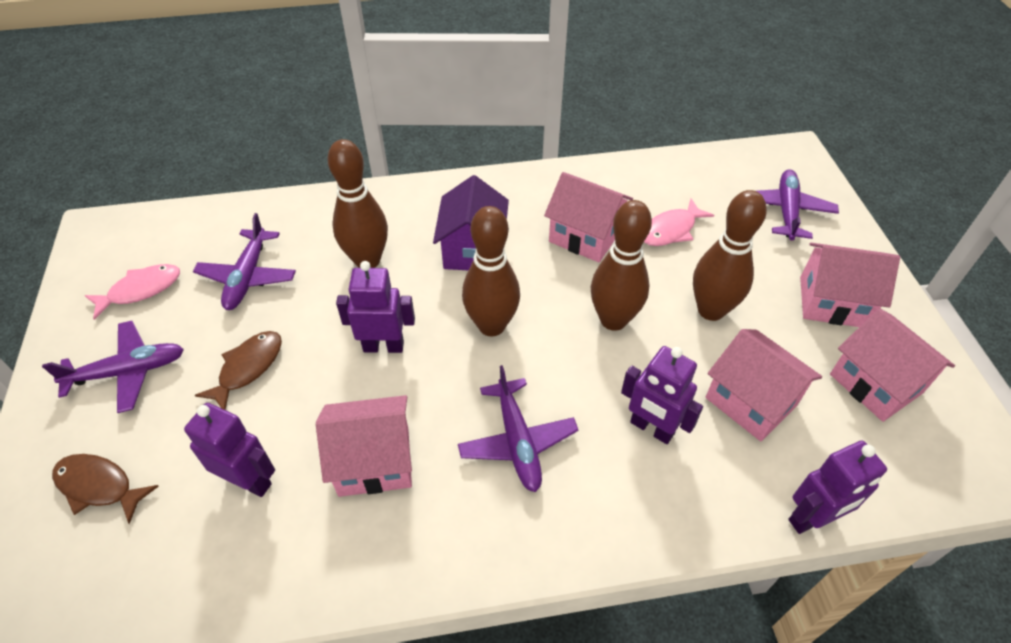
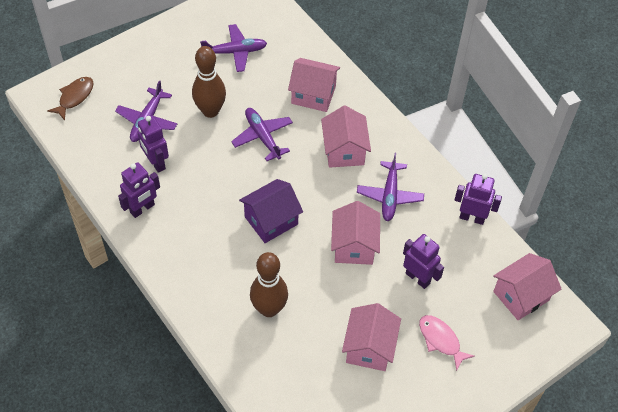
brown bowling pin: 4 -> 2
brown fish: 2 -> 1
pink fish: 2 -> 1

